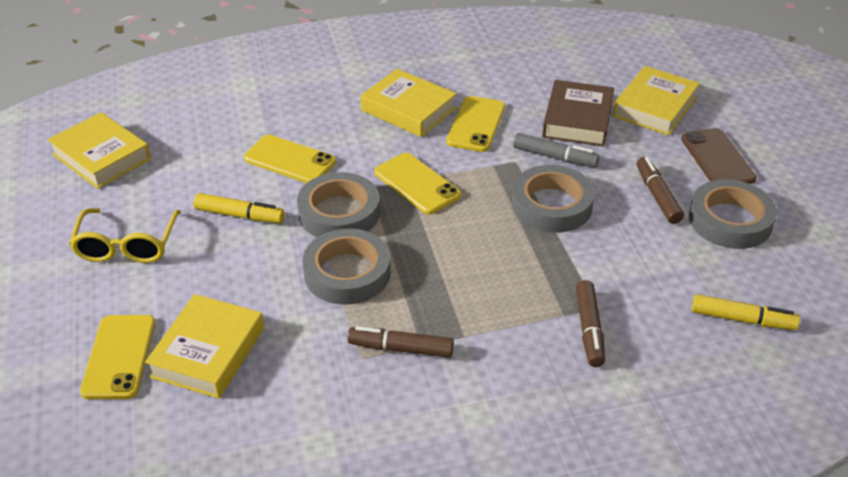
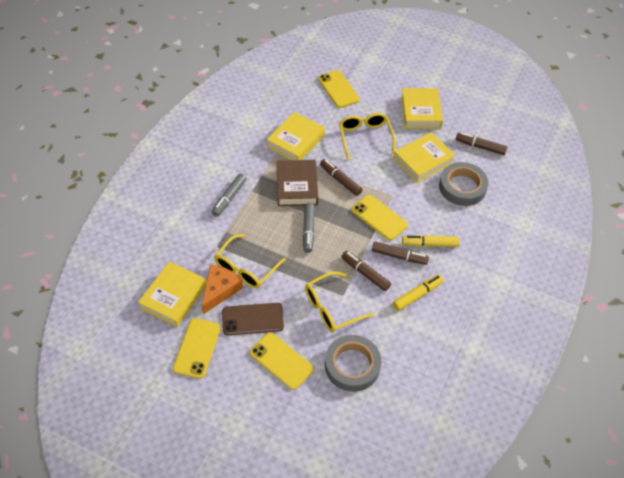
brown marker: 3 -> 4
grey marker: 1 -> 2
grey tape: 4 -> 2
orange cheese: 0 -> 1
yellow glasses: 1 -> 3

